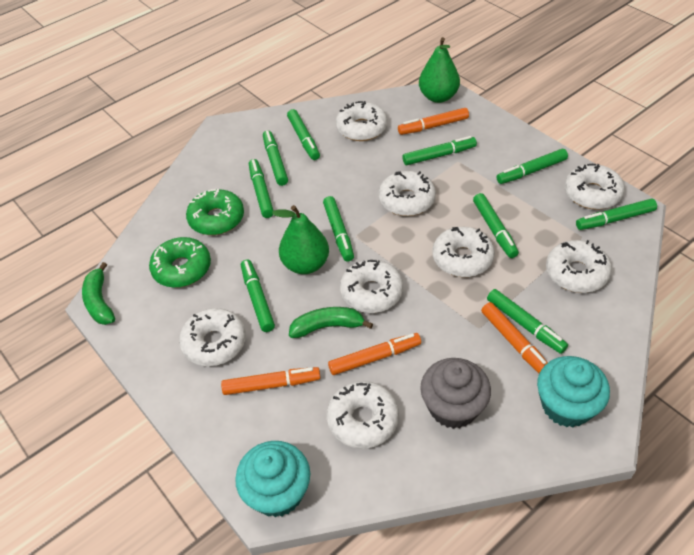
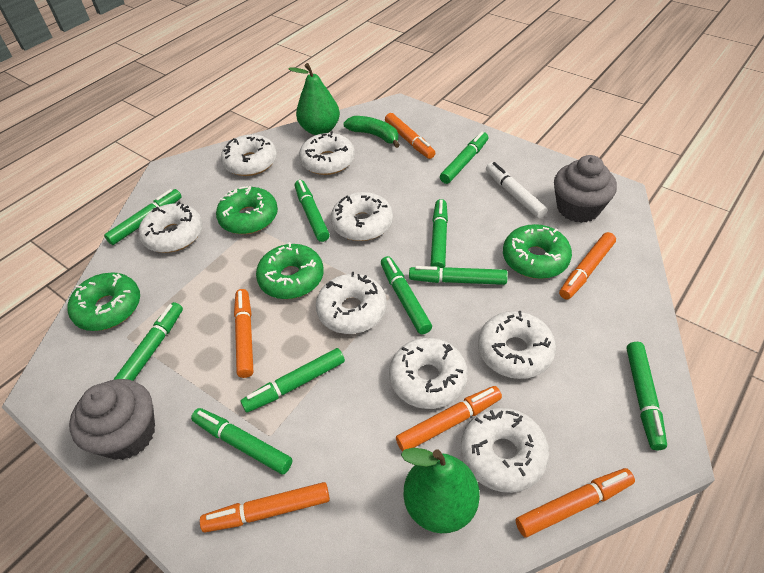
green banana: 2 -> 1
green donut: 2 -> 4
grey cupcake: 1 -> 2
orange marker: 4 -> 6
turquoise cupcake: 2 -> 0
white marker: 0 -> 1

